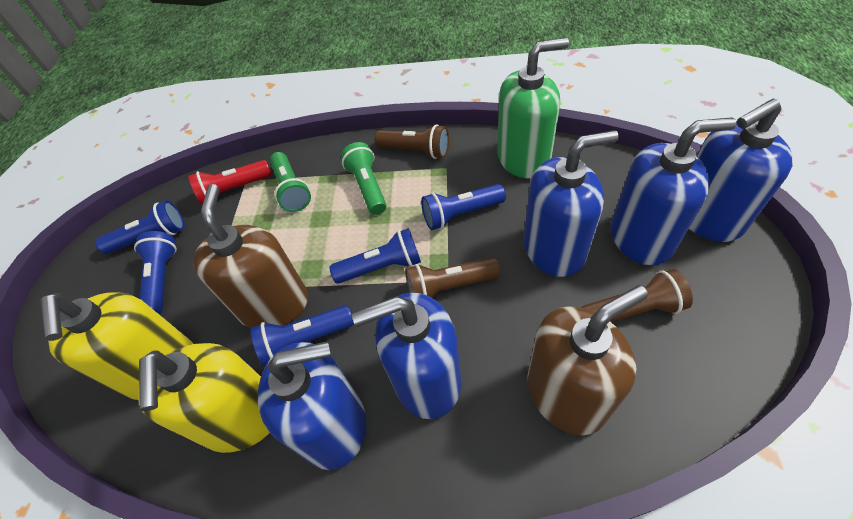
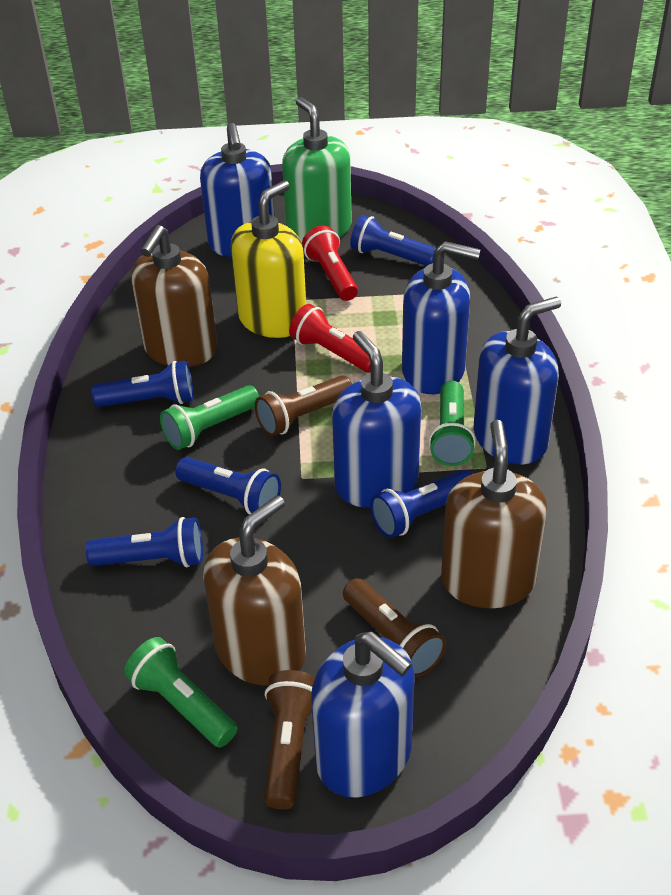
brown soap dispenser: 2 -> 3
green flashlight: 2 -> 3
red flashlight: 1 -> 2
yellow soap dispenser: 2 -> 1

